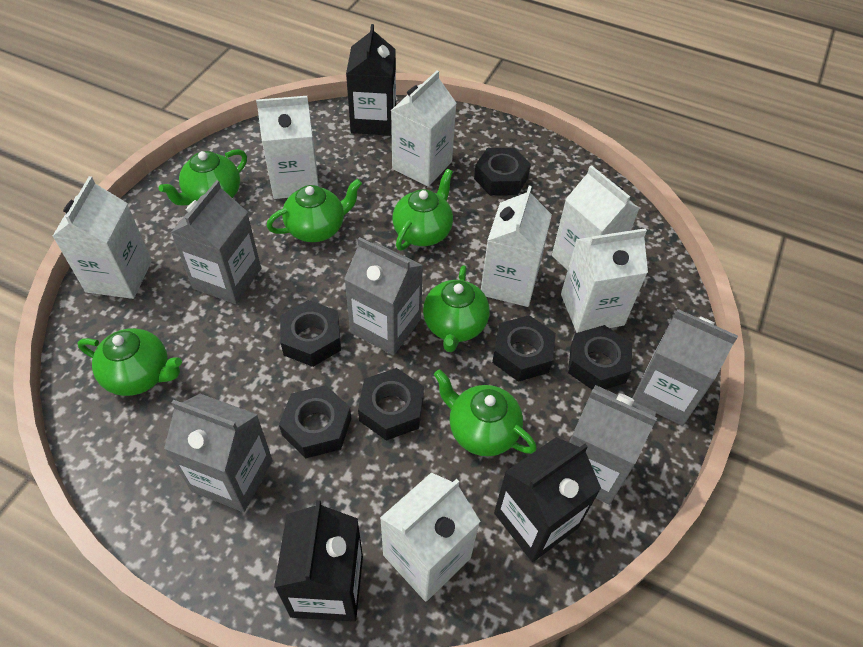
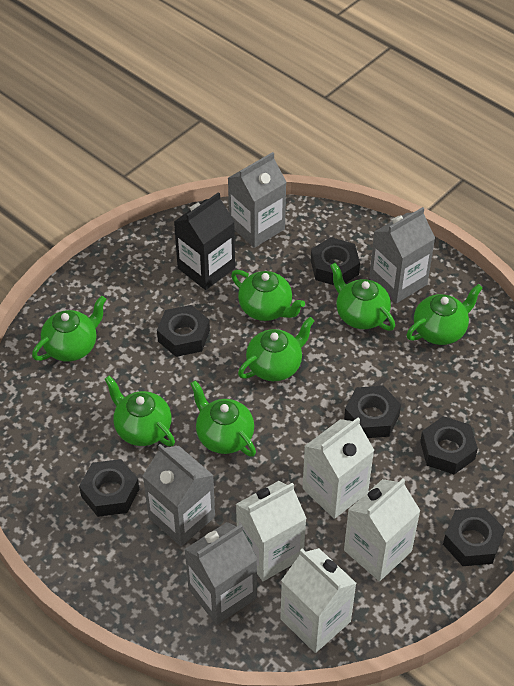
black carton: 3 -> 1
green teapot: 6 -> 7
grey carton: 5 -> 4
white carton: 7 -> 4

